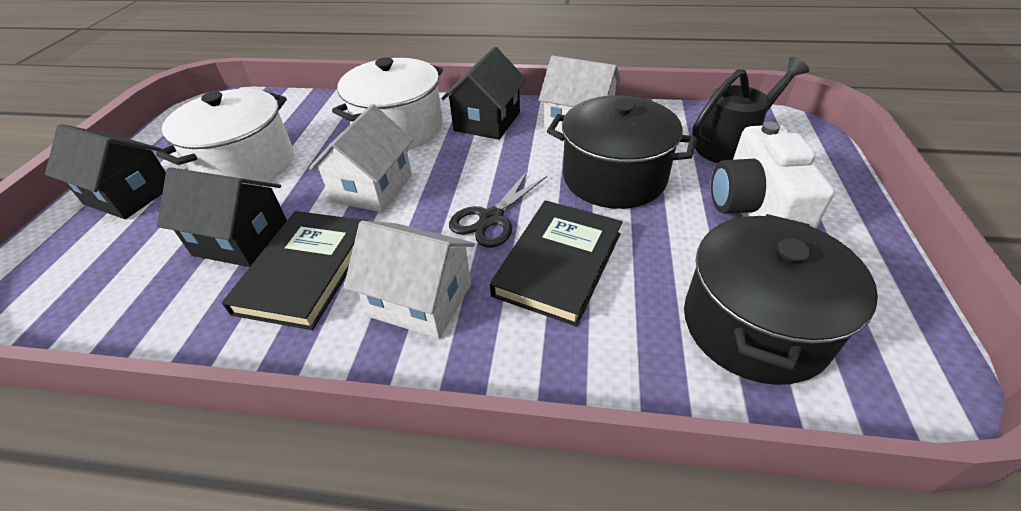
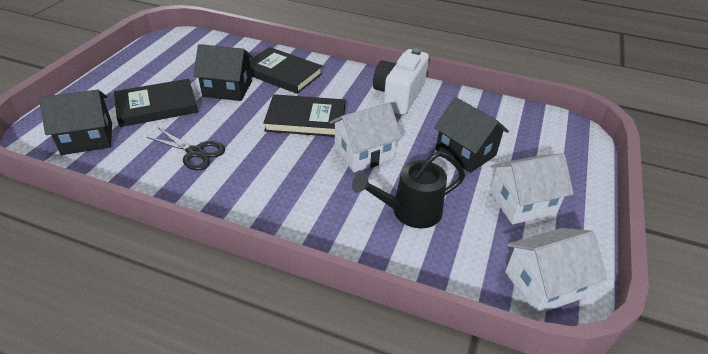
black book: 2 -> 3
black pot: 2 -> 0
white pot: 2 -> 0

